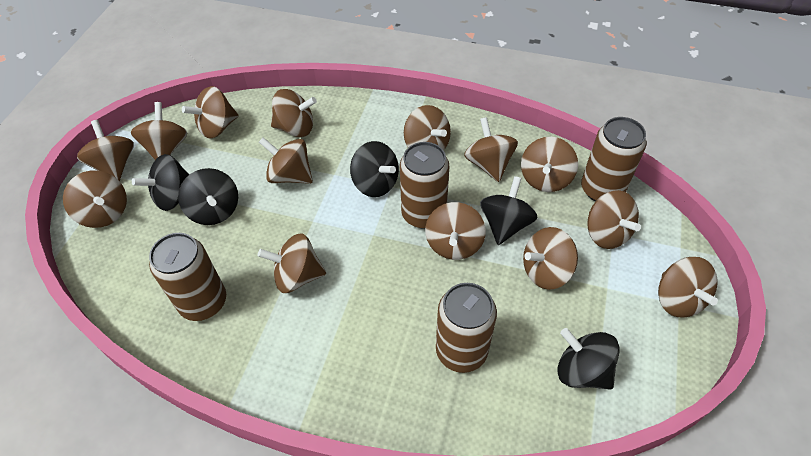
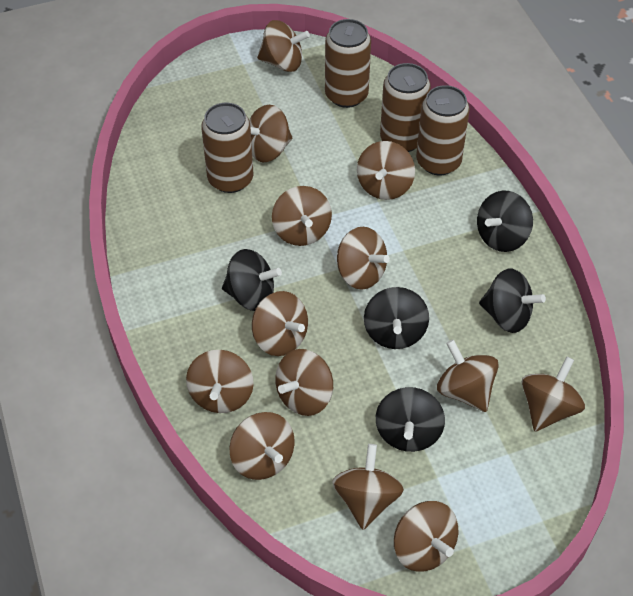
brown spinning top: 14 -> 13

